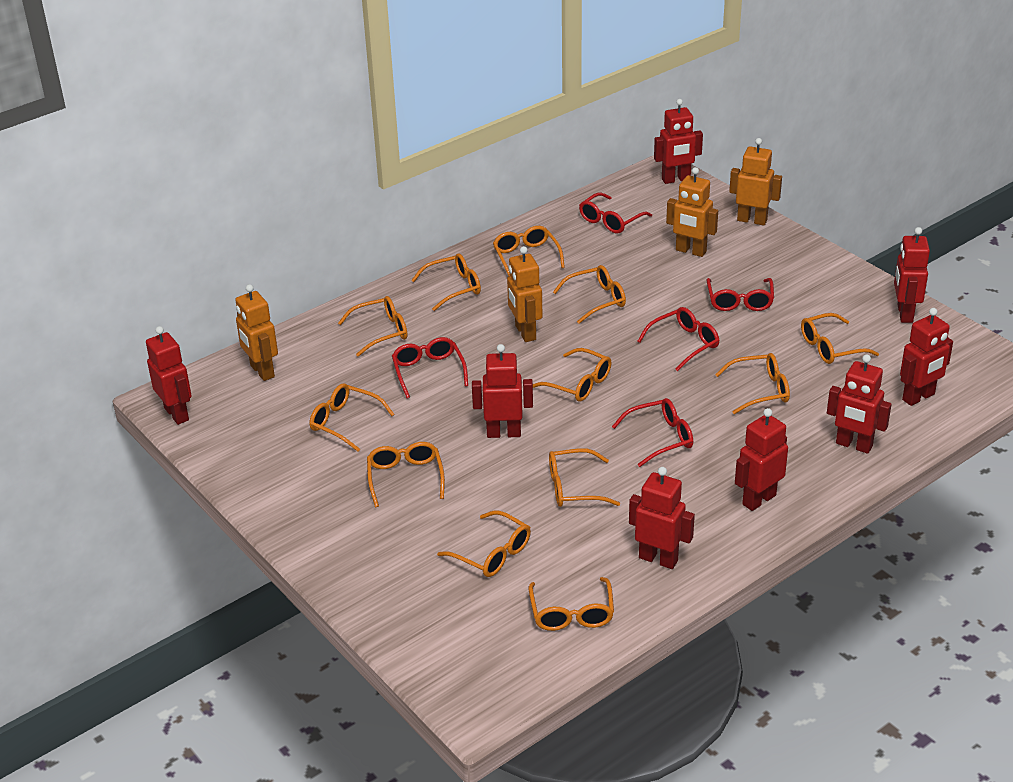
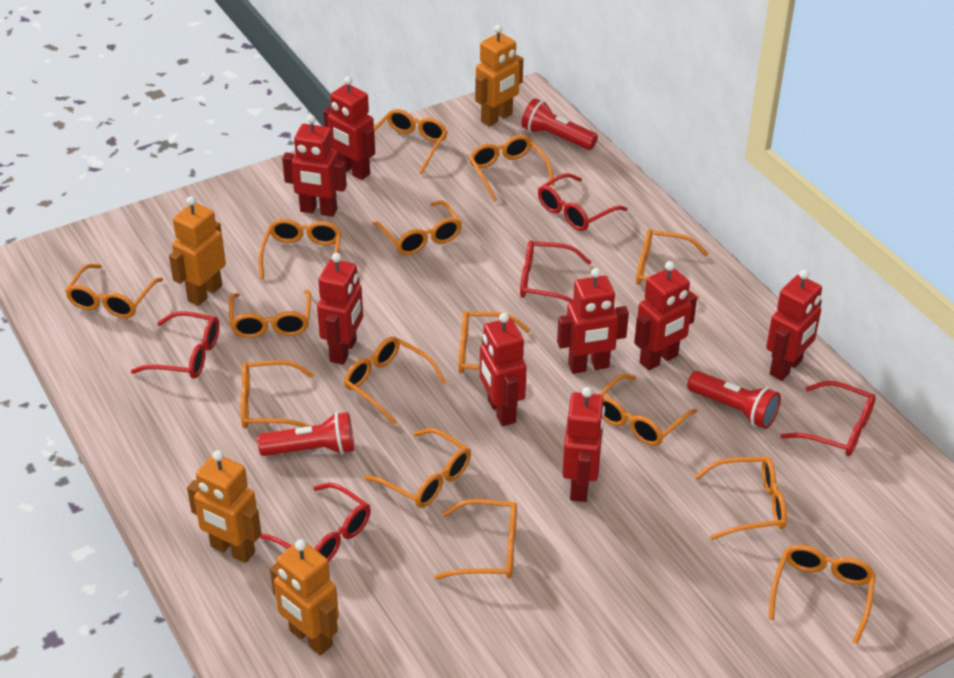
orange glasses: 12 -> 15
red flashlight: 0 -> 3

